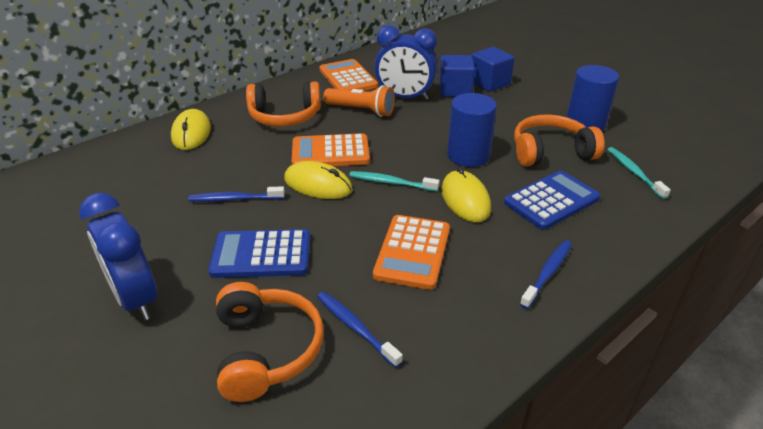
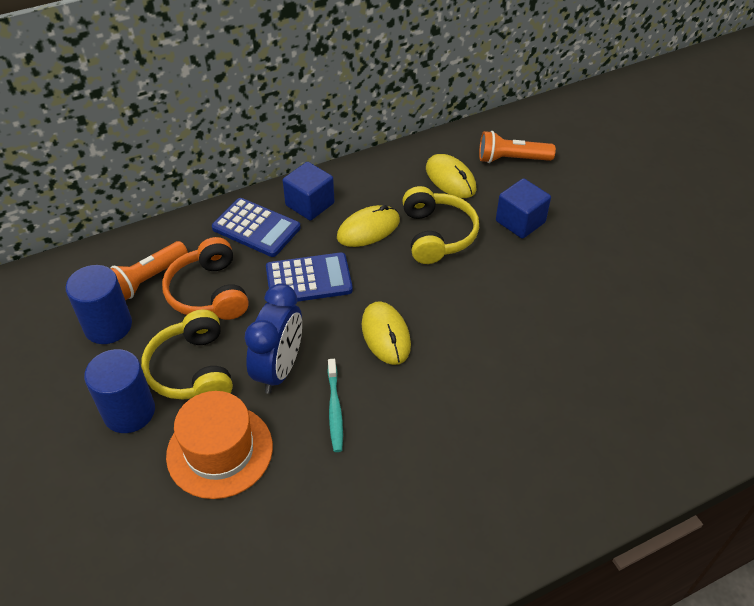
blue clock: 2 -> 1
blue toothbrush: 3 -> 0
orange calculator: 3 -> 0
orange flashlight: 1 -> 2
orange hat: 0 -> 1
orange headphones: 3 -> 1
turquoise toothbrush: 2 -> 1
yellow headphones: 0 -> 2

